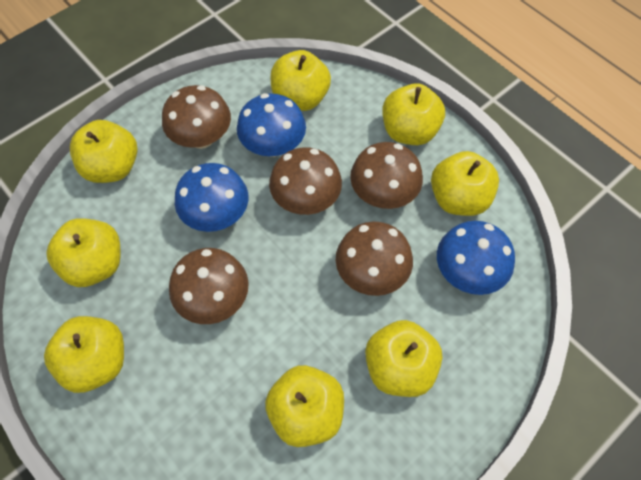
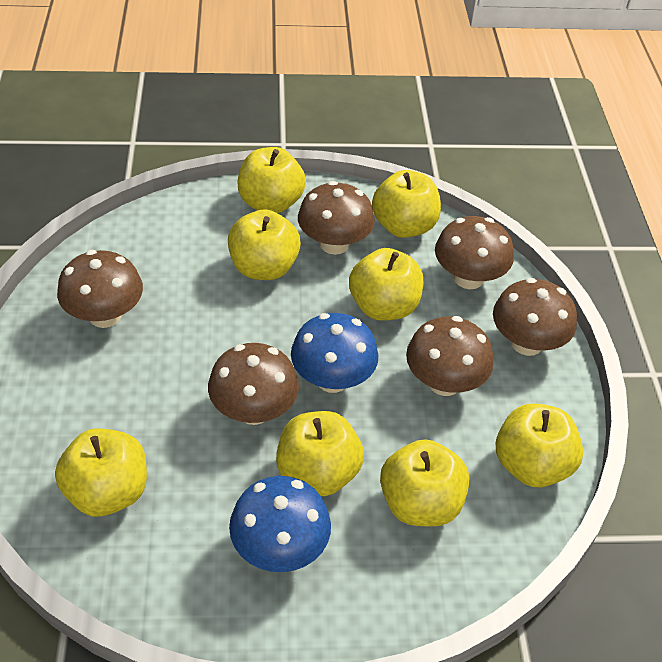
blue mushroom: 3 -> 2
brown mushroom: 5 -> 6

